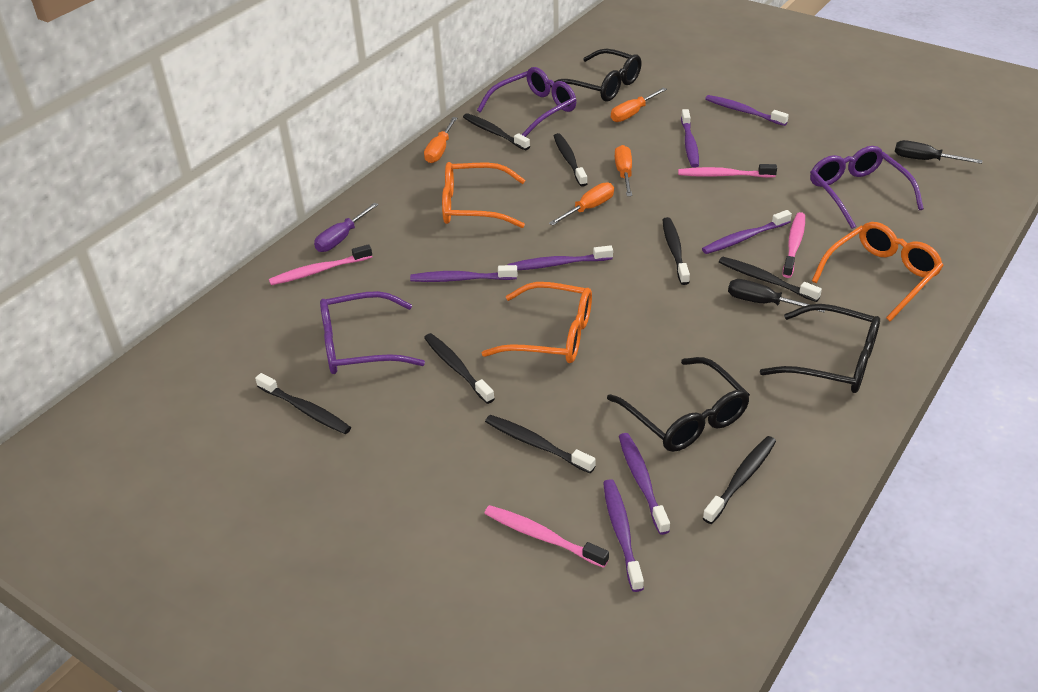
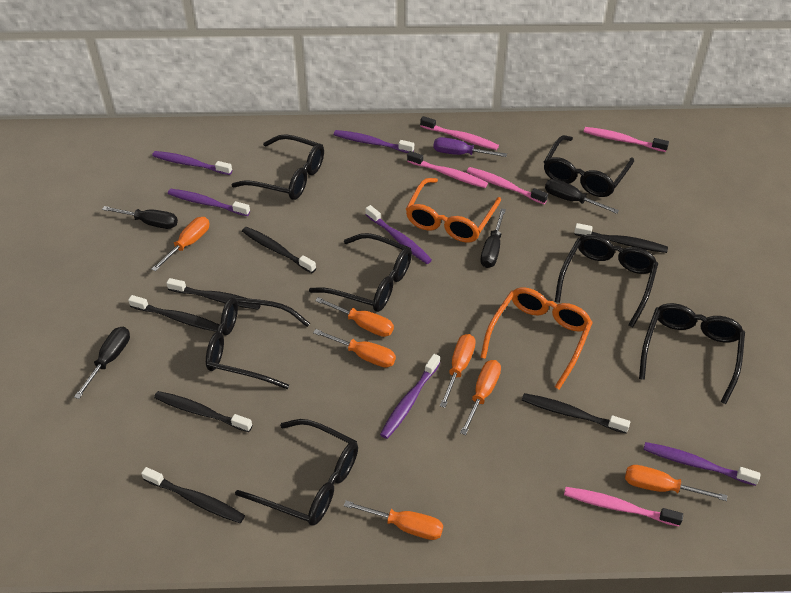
black glasses: 3 -> 7
black screwdriver: 2 -> 4
black toothbrush: 8 -> 7
orange glasses: 3 -> 2
orange screwdriver: 4 -> 7
pink toothbrush: 4 -> 5
purple glasses: 3 -> 0
purple toothbrush: 7 -> 6

